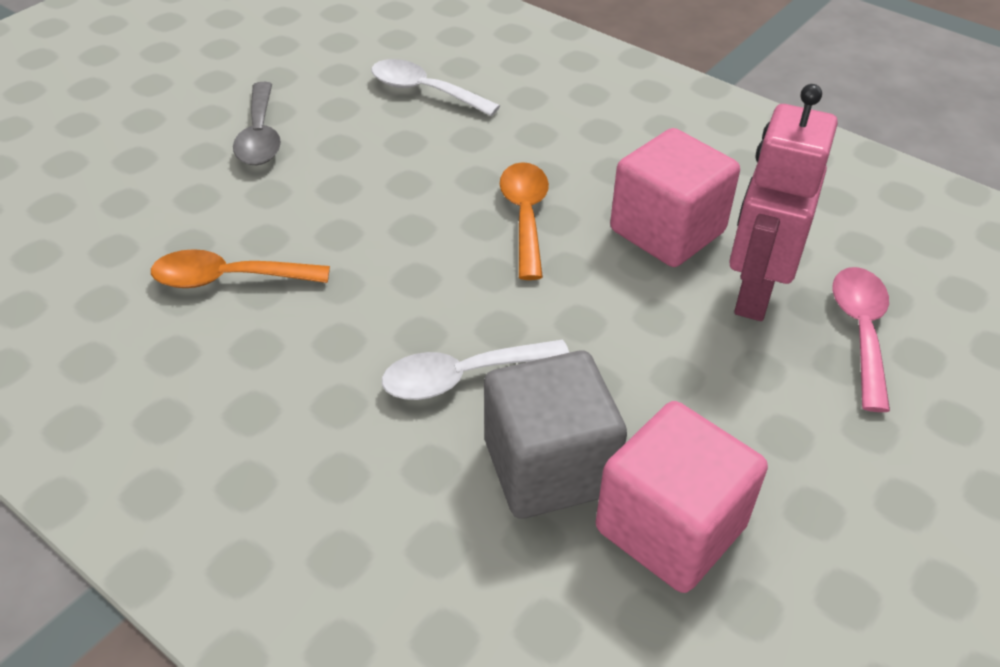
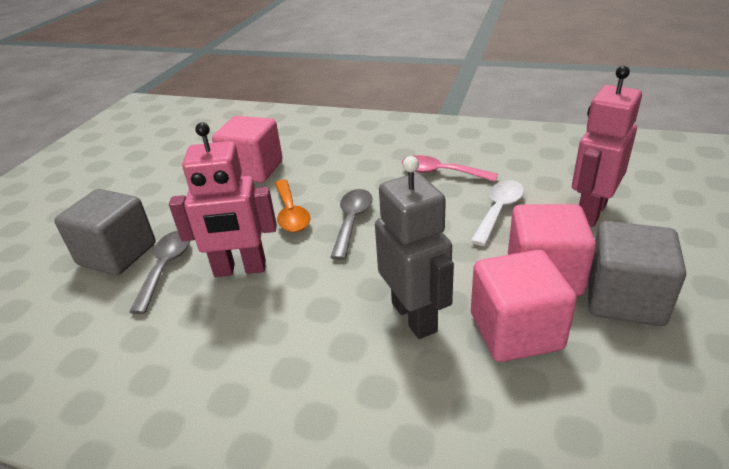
grey cube: 1 -> 2
grey robot: 0 -> 1
grey spoon: 1 -> 2
orange spoon: 2 -> 1
pink cube: 2 -> 3
pink robot: 1 -> 2
white spoon: 2 -> 1

